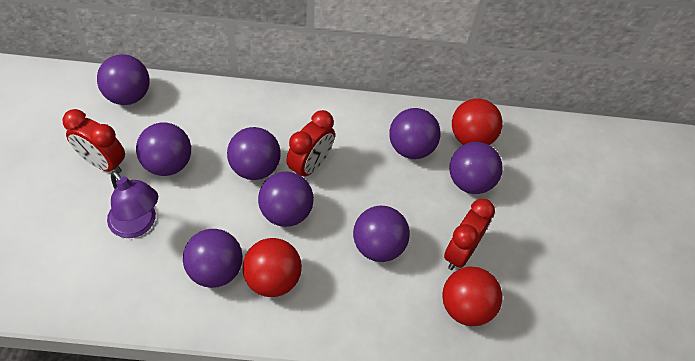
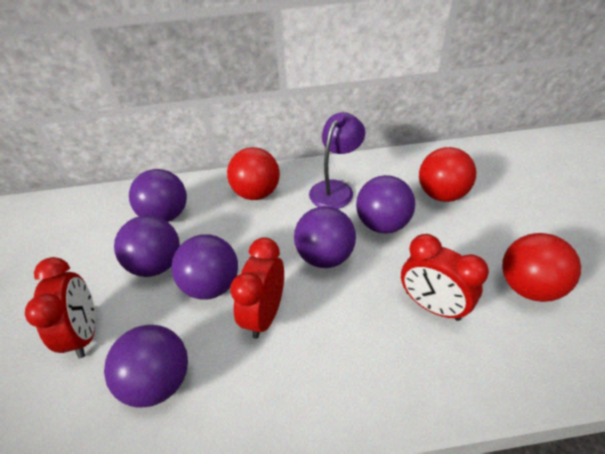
purple ball: 8 -> 6

